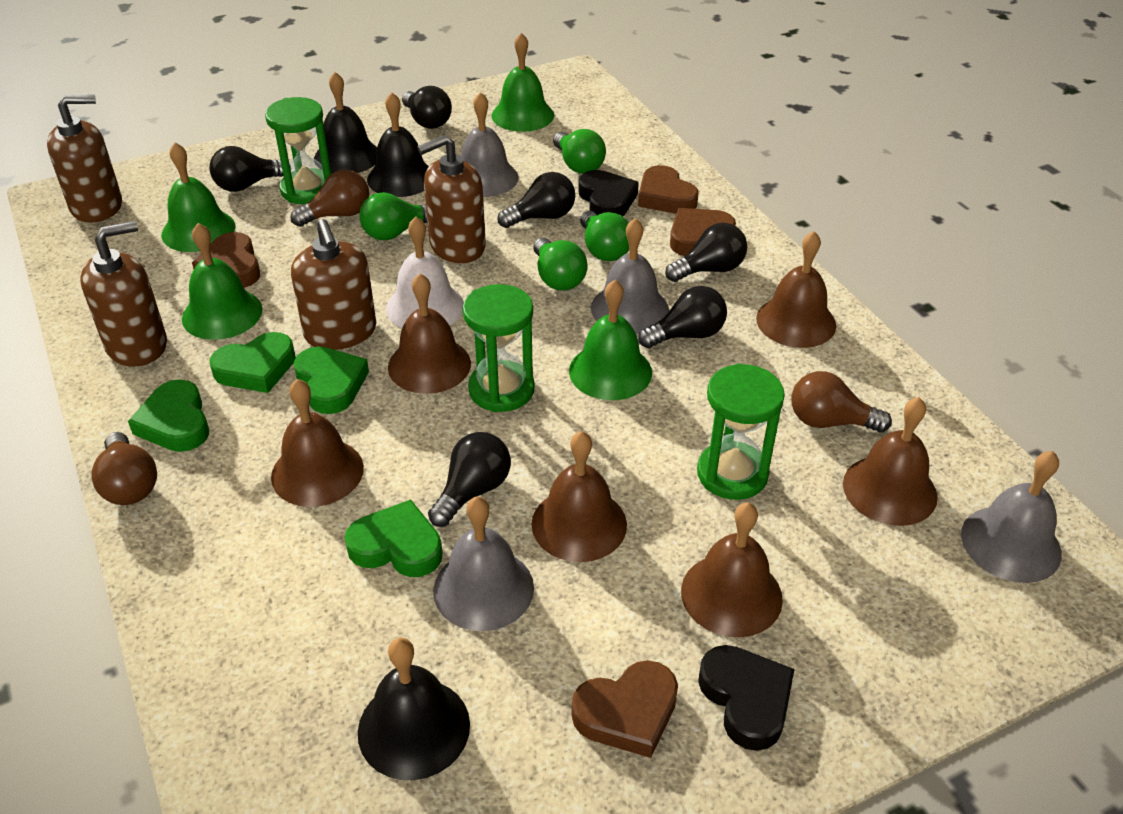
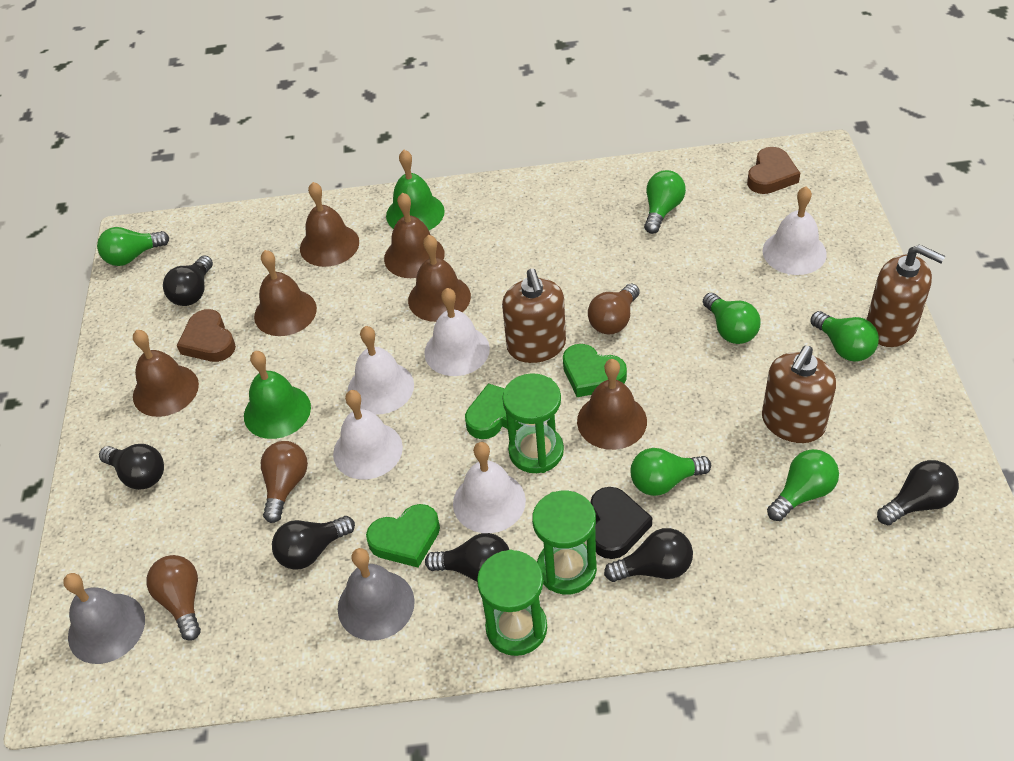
black bell: 3 -> 0
black heart: 2 -> 1
brown heart: 4 -> 2
brown soap dispenser: 4 -> 3
green bell: 4 -> 2
green heart: 4 -> 3
green light bulb: 4 -> 6
grey bell: 4 -> 2
white bell: 1 -> 5

